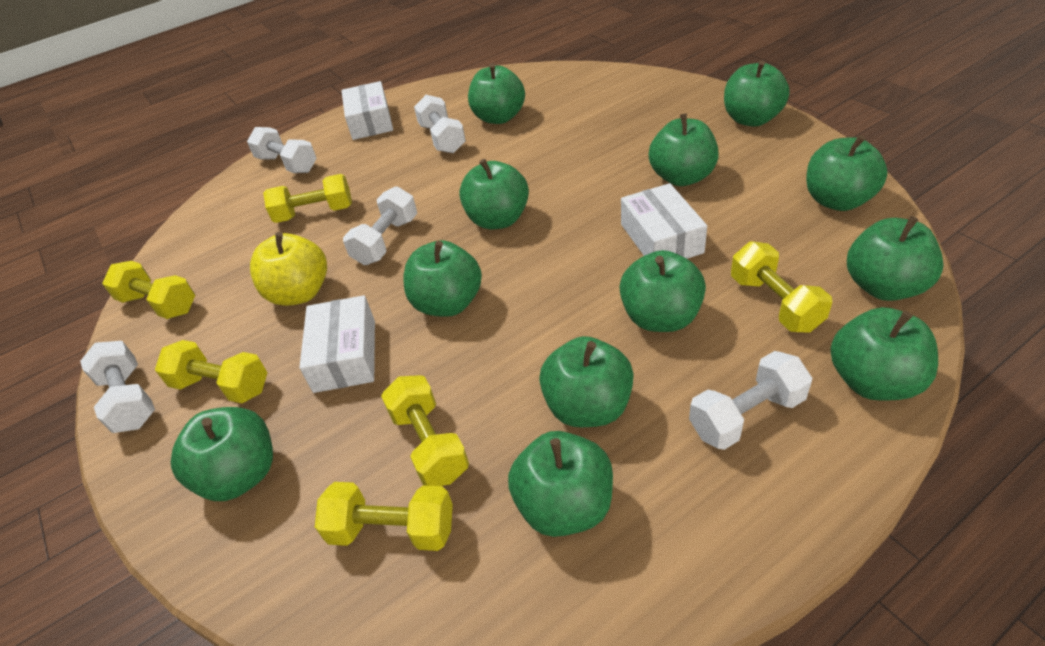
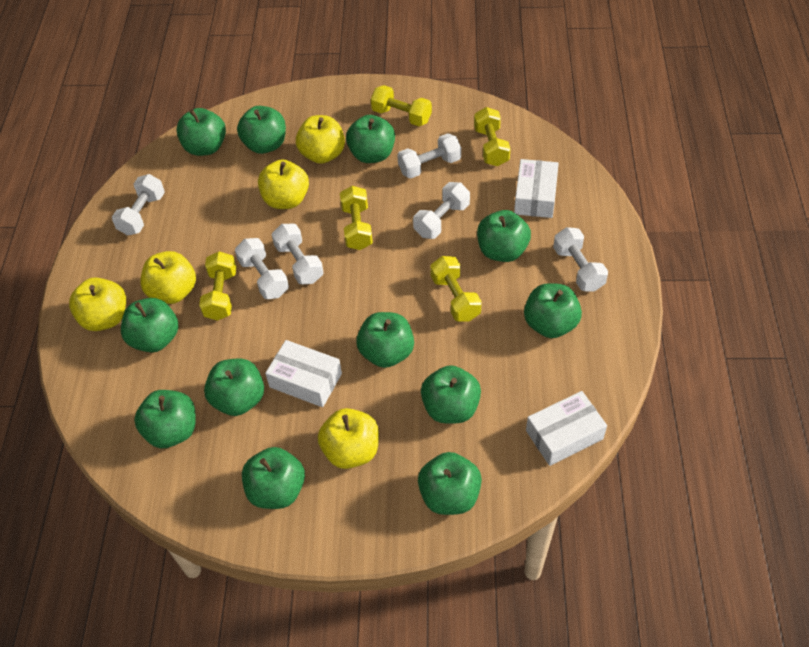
white dumbbell: 5 -> 6
yellow apple: 1 -> 5
yellow dumbbell: 6 -> 5

